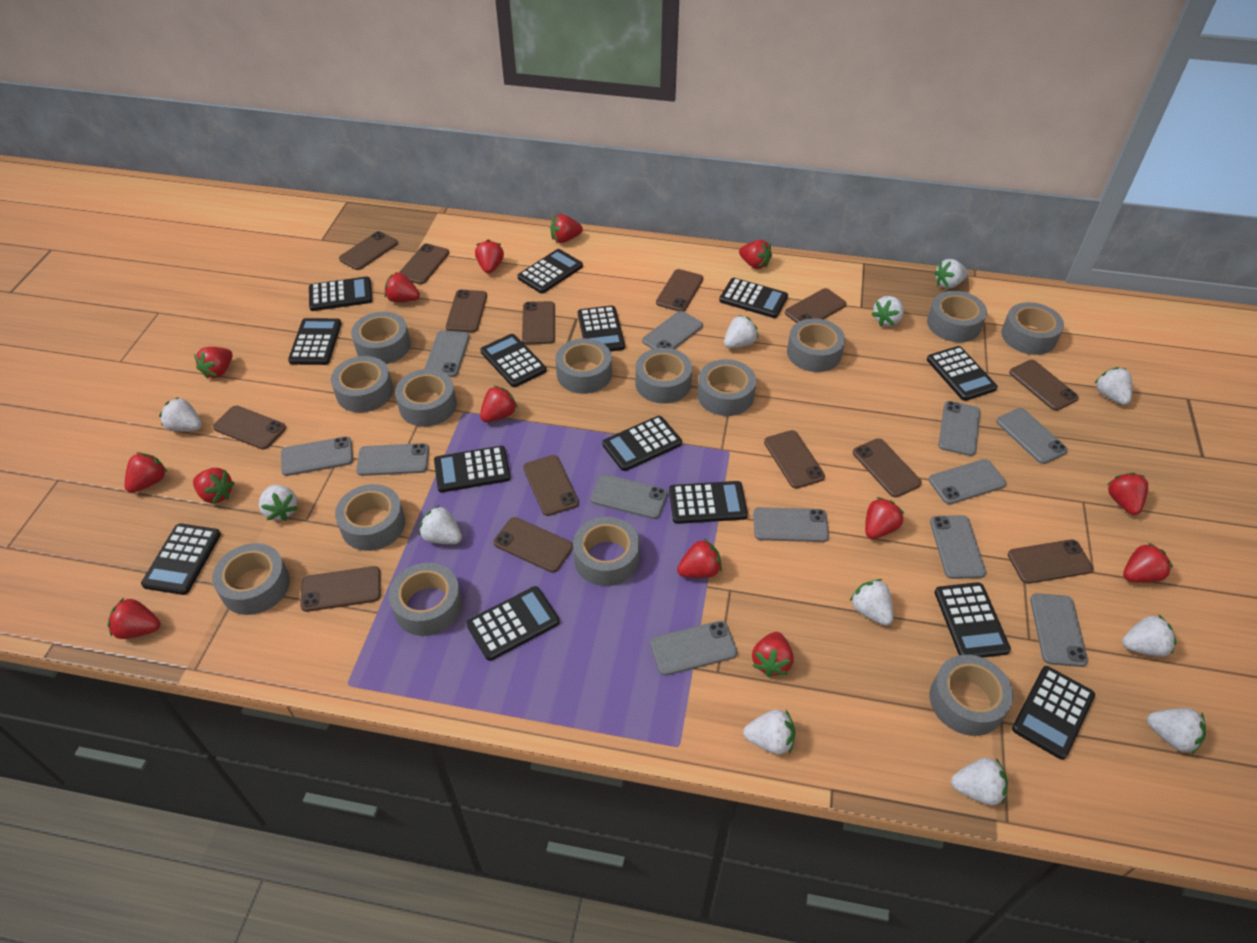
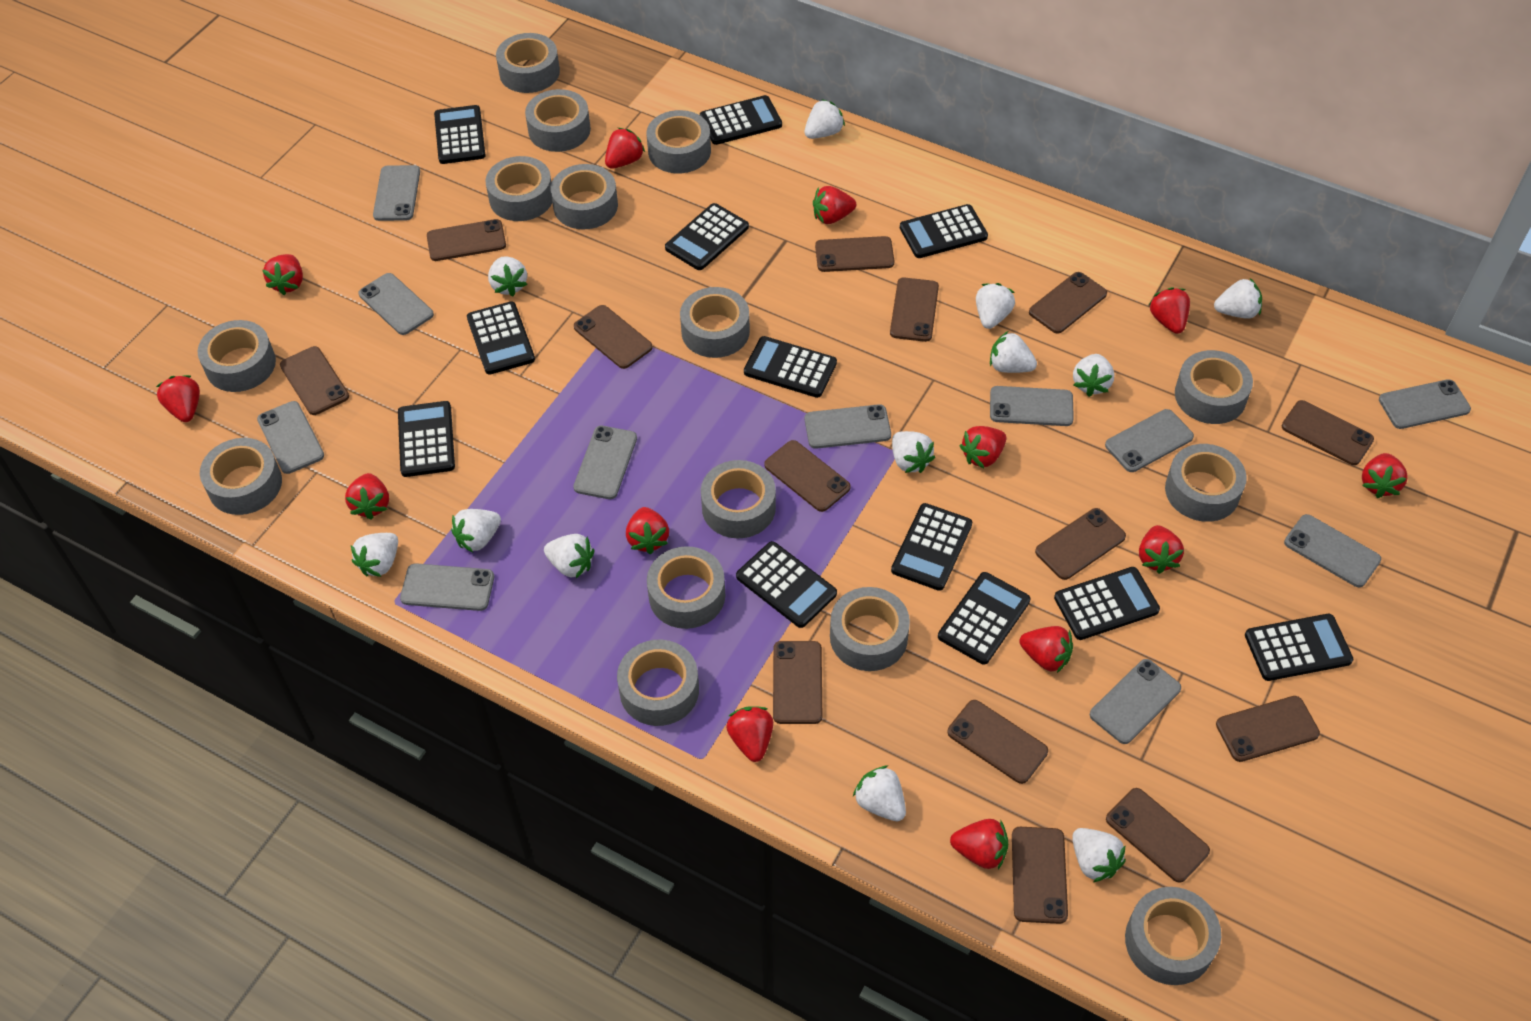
black calculator: 14 -> 12
grey phone: 12 -> 11
grey tape: 14 -> 15
red strawberry: 14 -> 13

